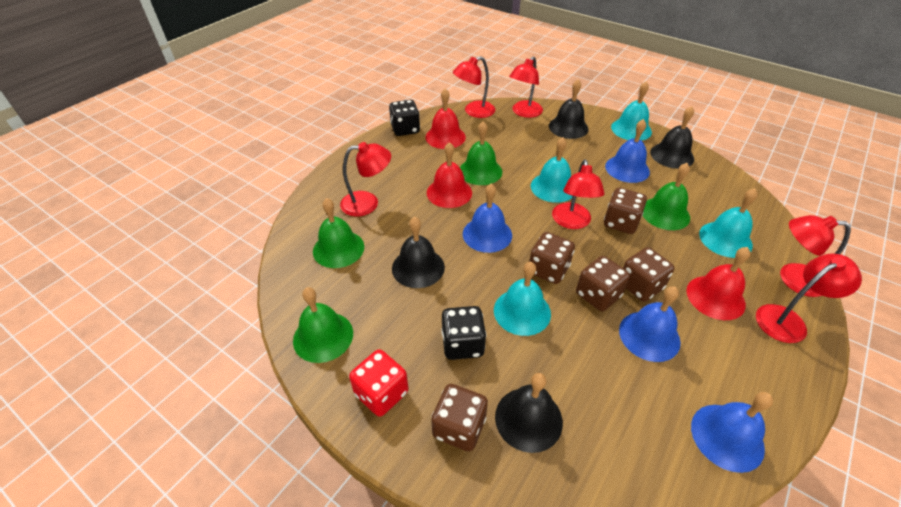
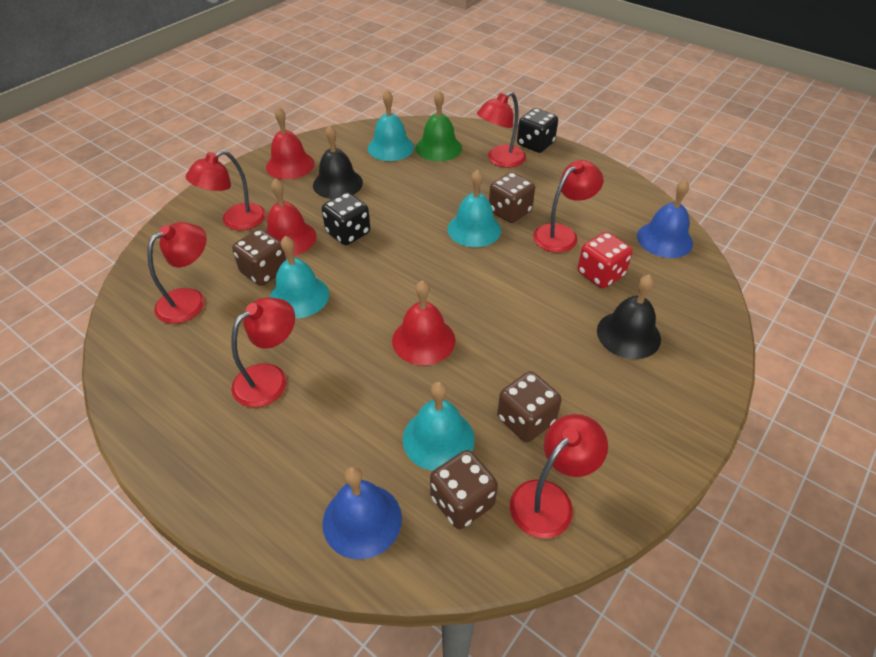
black bell: 4 -> 2
blue bell: 4 -> 2
brown dice: 5 -> 4
green bell: 4 -> 1

